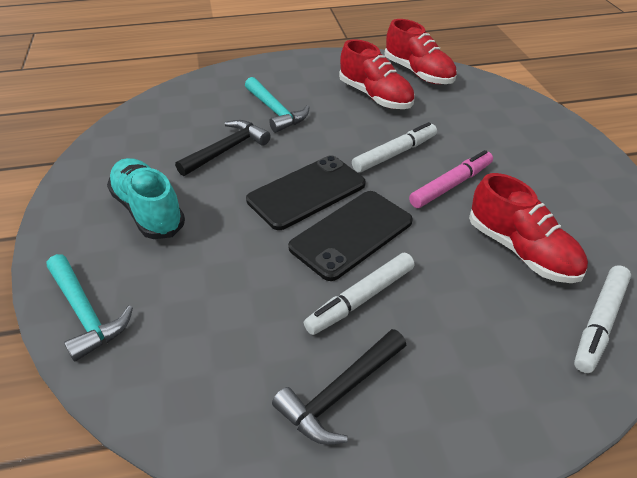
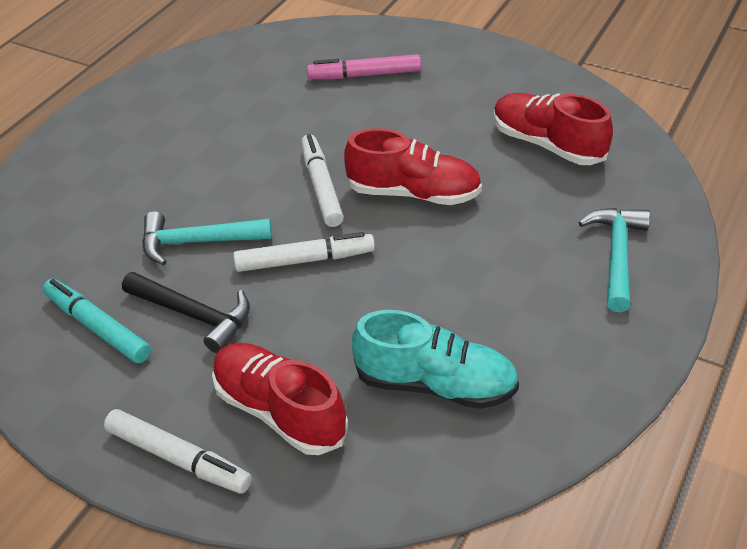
black hammer: 2 -> 1
black phone: 2 -> 0
turquoise marker: 0 -> 1

